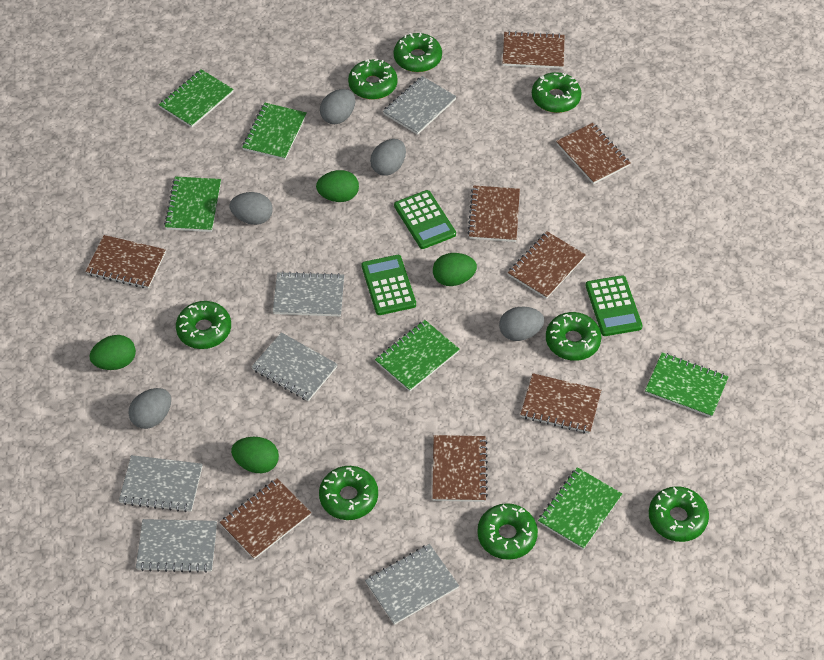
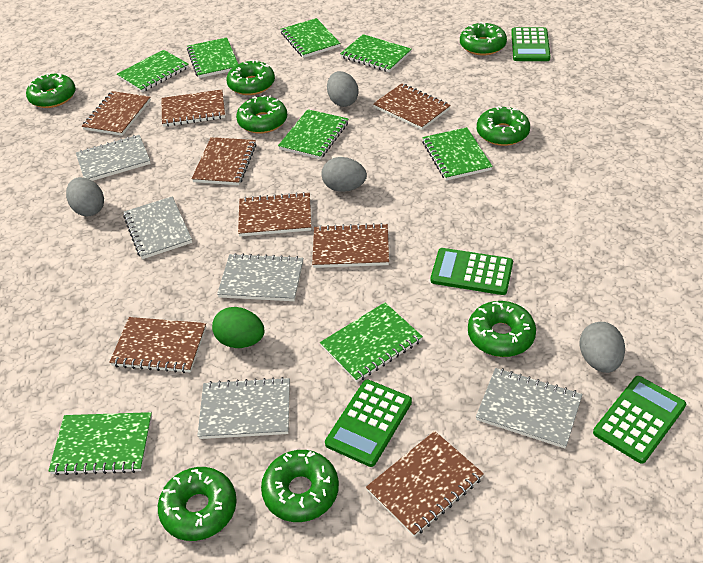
green calculator: 3 -> 4
green egg: 4 -> 1
green notebook: 6 -> 8
grey egg: 5 -> 4
grey notebook: 6 -> 5

